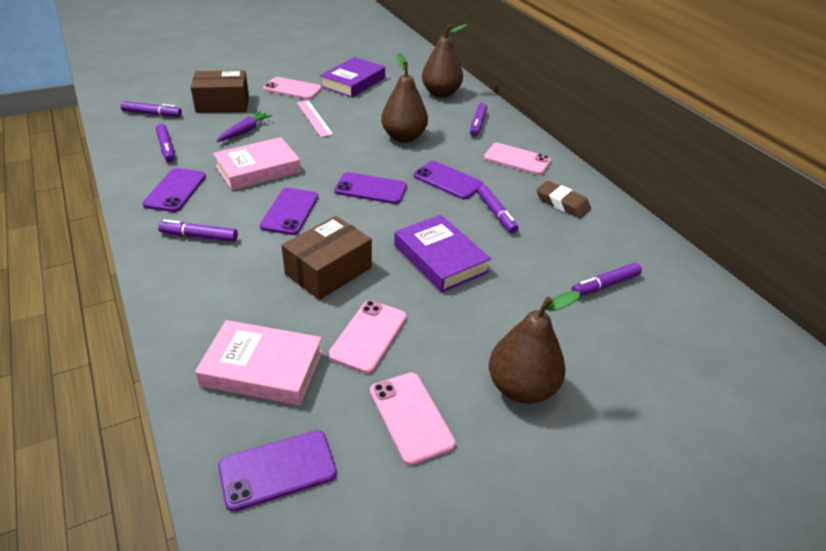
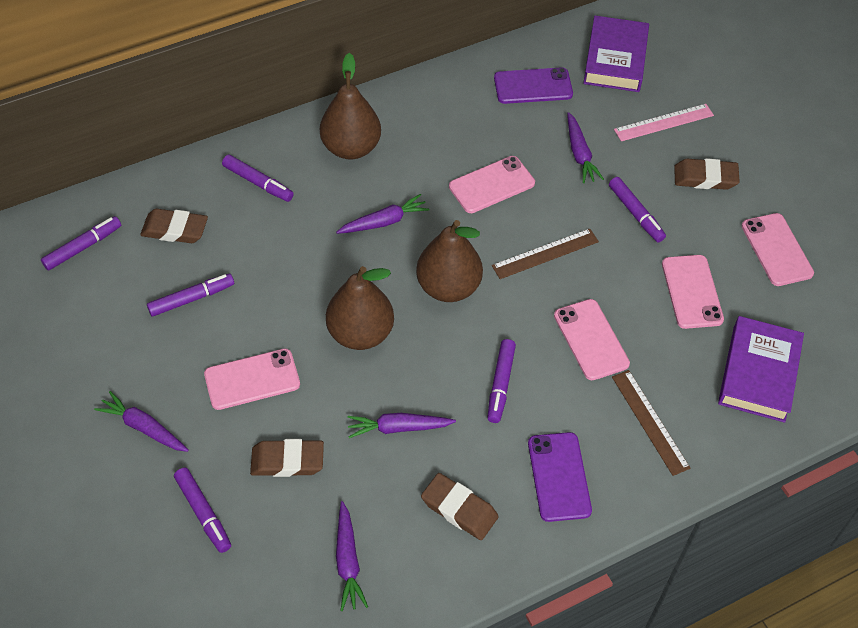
brown box: 2 -> 0
brown eraser: 1 -> 4
brown ruler: 0 -> 2
pink book: 2 -> 0
pink phone: 4 -> 5
purple carrot: 1 -> 5
purple phone: 5 -> 2

